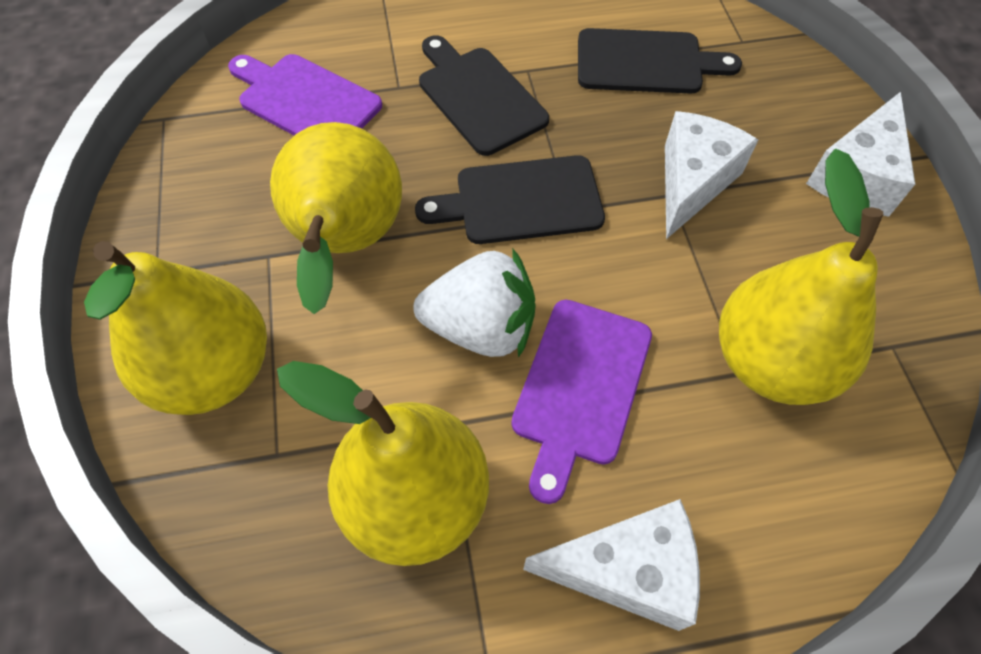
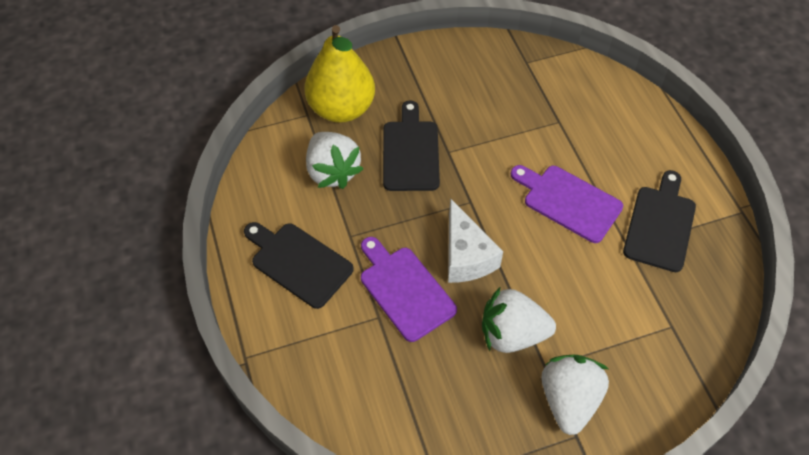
white cheese: 3 -> 1
white strawberry: 1 -> 3
yellow pear: 4 -> 1

